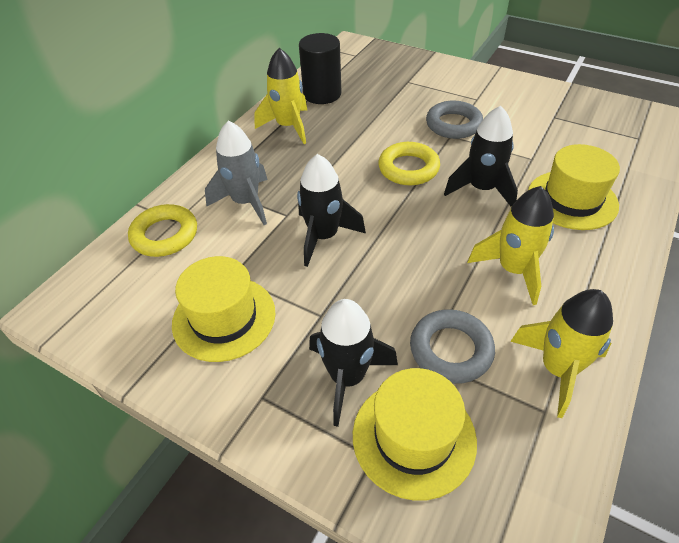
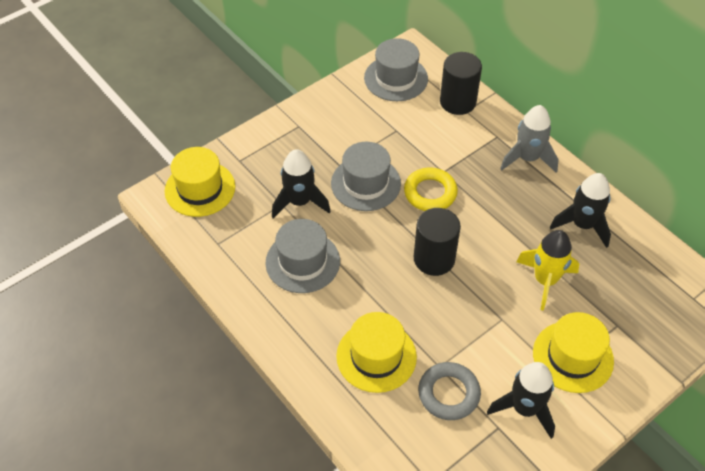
black cylinder: 1 -> 2
grey hat: 0 -> 3
grey ring: 2 -> 1
yellow ring: 2 -> 1
yellow rocket: 3 -> 1

